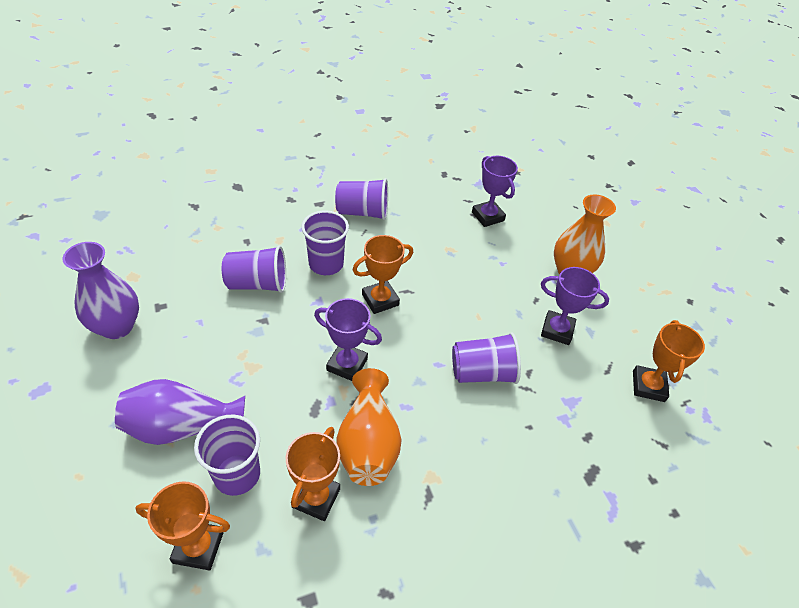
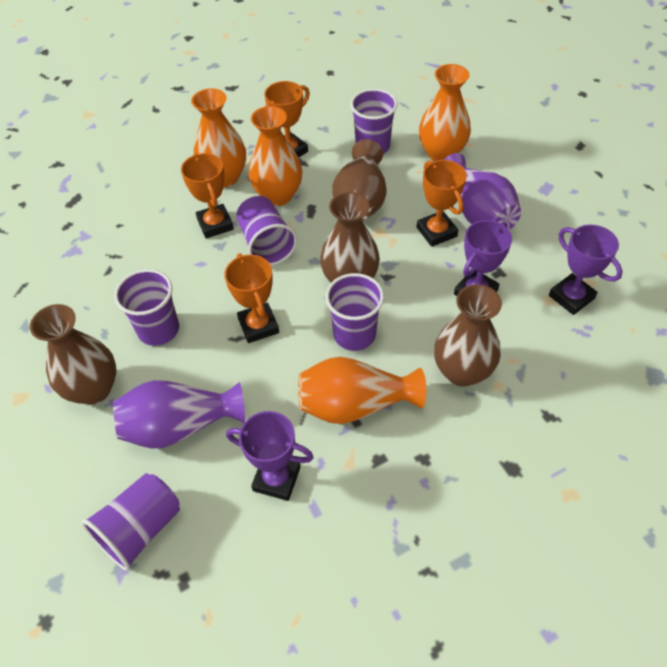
brown vase: 0 -> 4
orange vase: 2 -> 4

